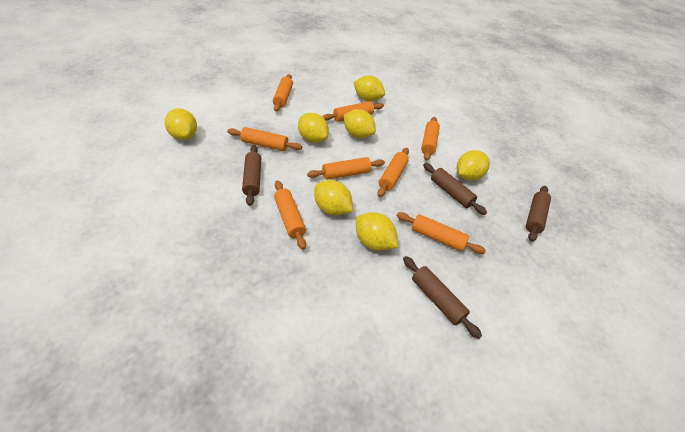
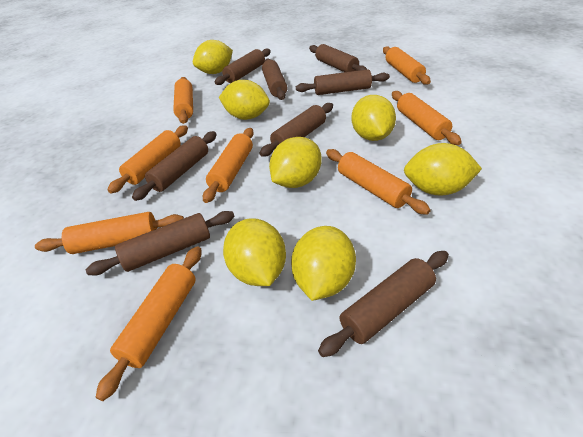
brown rolling pin: 4 -> 8

